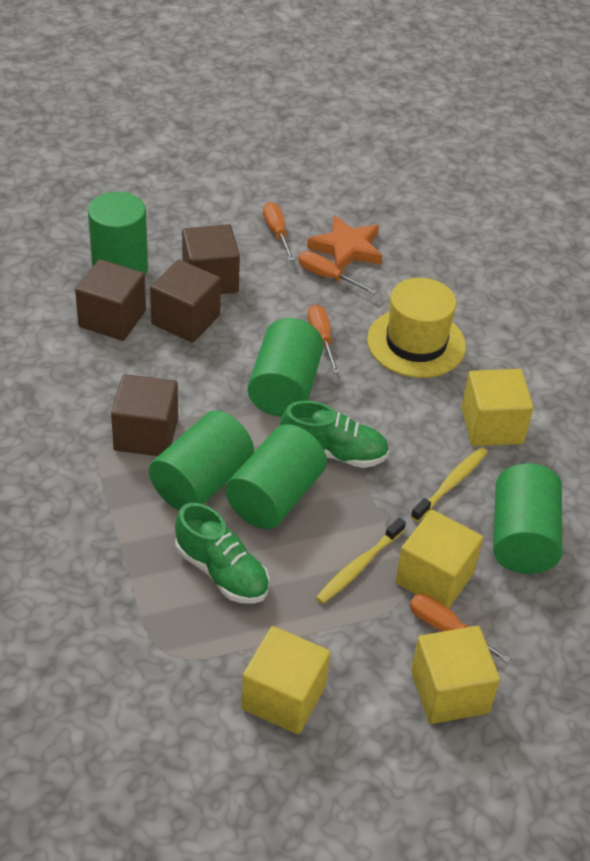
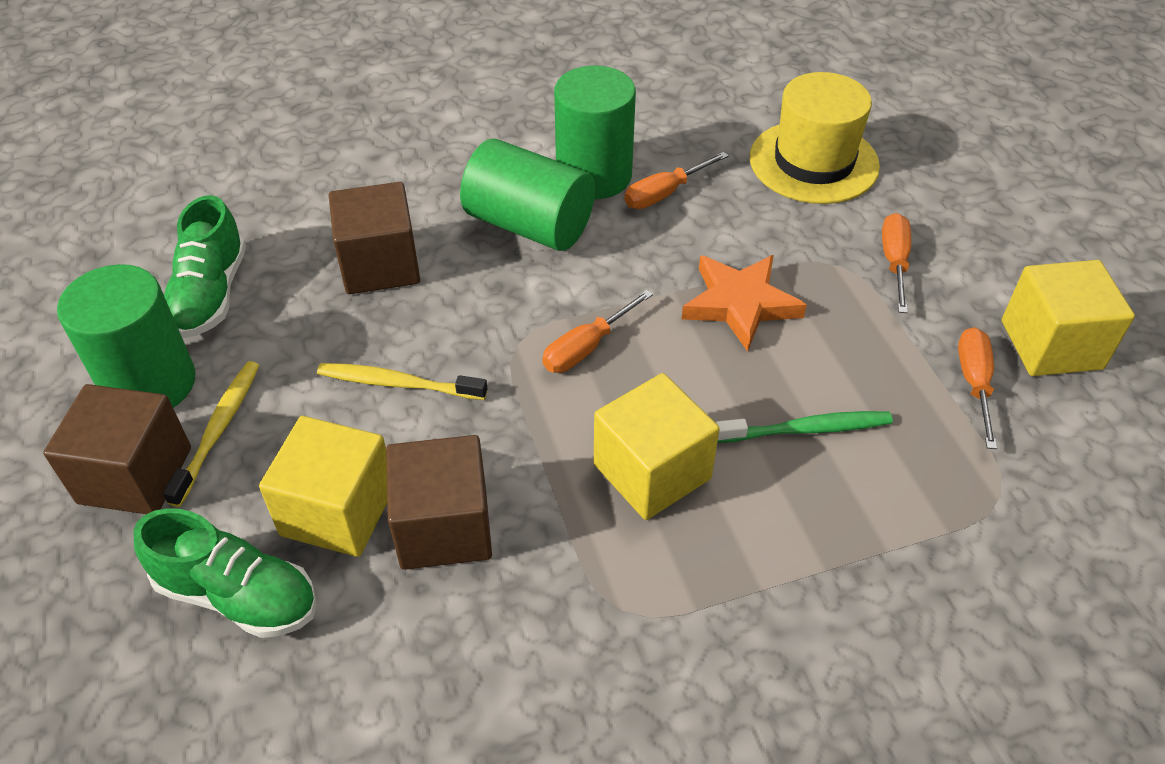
brown cube: 4 -> 3
green cylinder: 5 -> 3
green toothbrush: 0 -> 1
yellow cube: 4 -> 3

